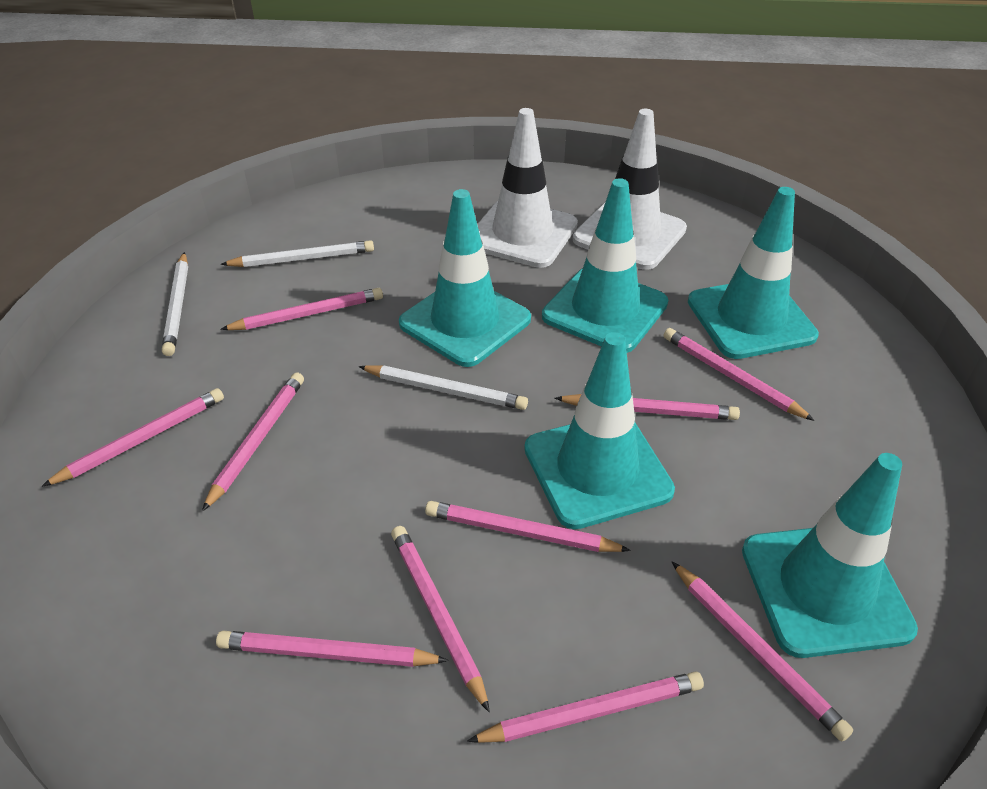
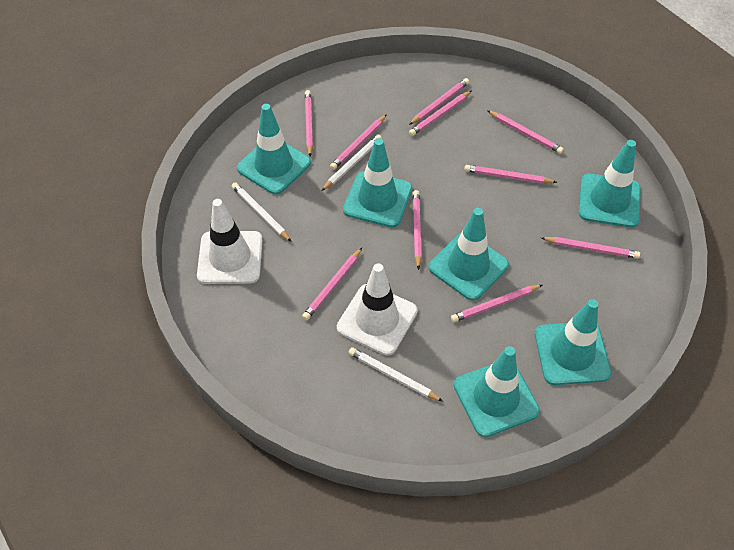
turquoise traffic cone: 5 -> 6

